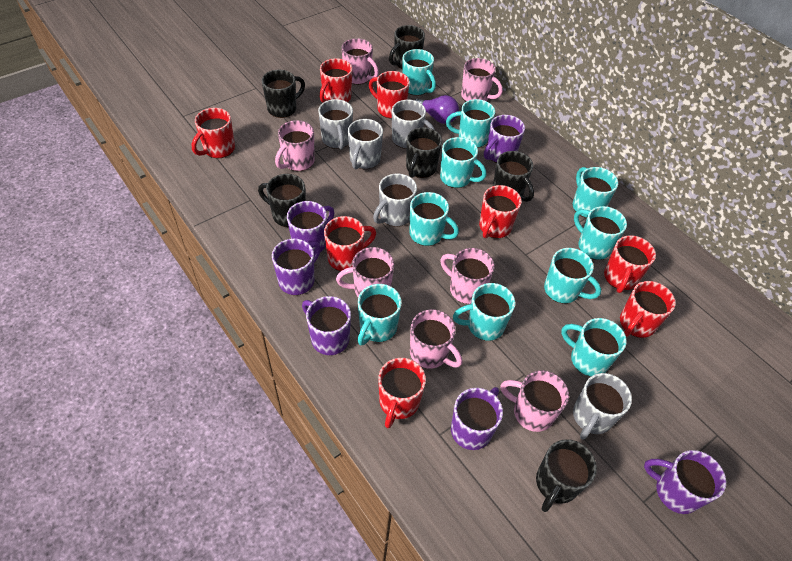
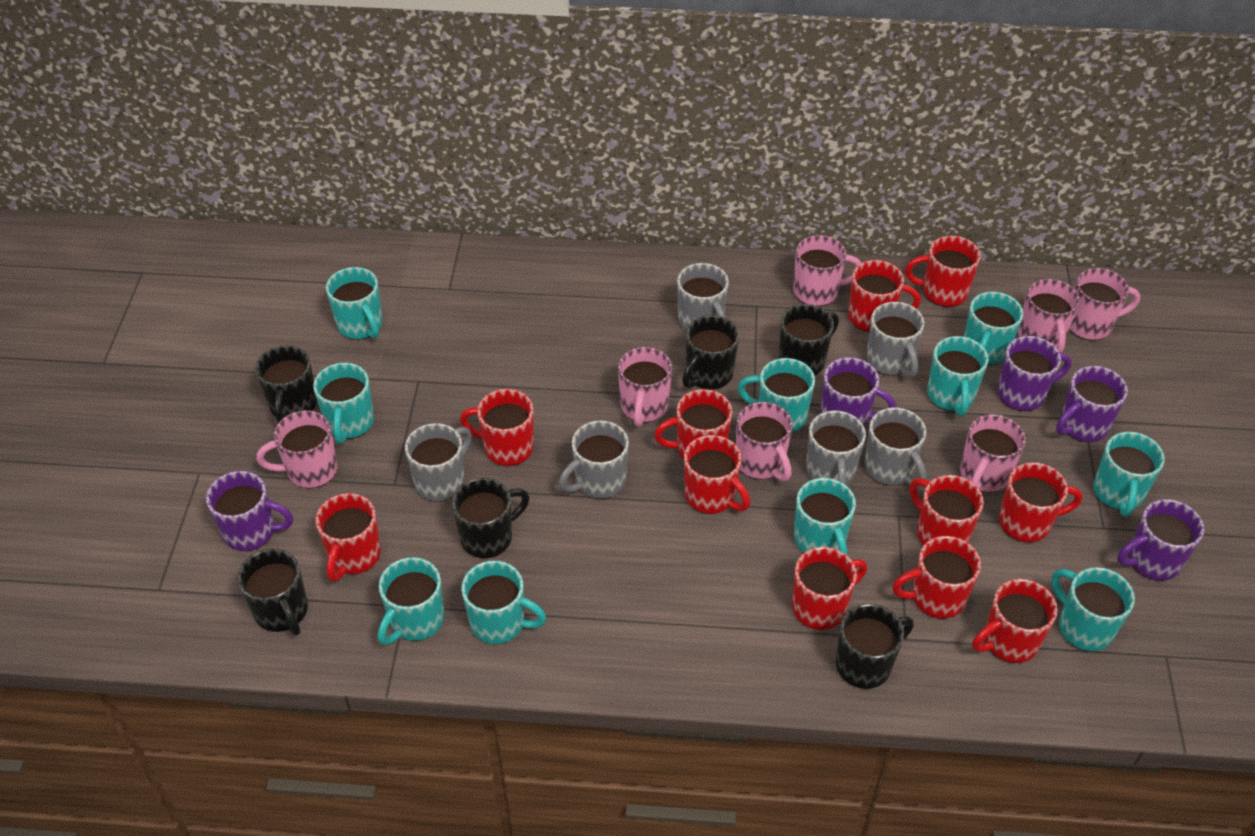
grey mug: 5 -> 6
purple light bulb: 1 -> 0
purple mug: 6 -> 5
red mug: 8 -> 11

